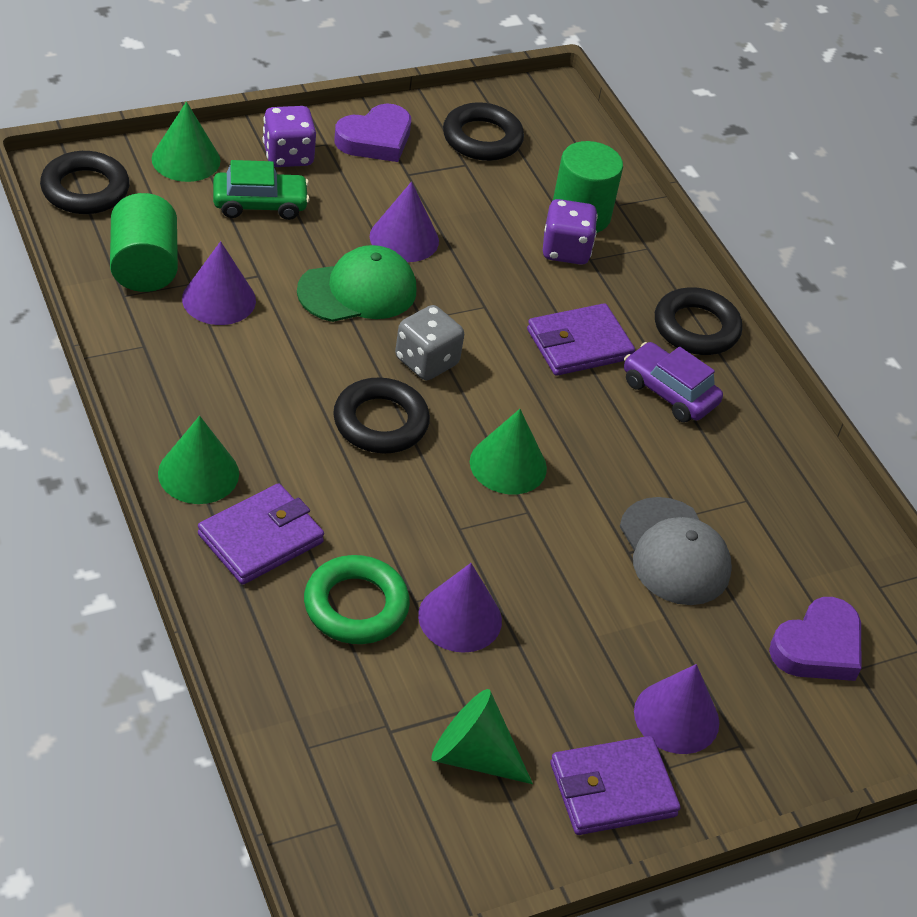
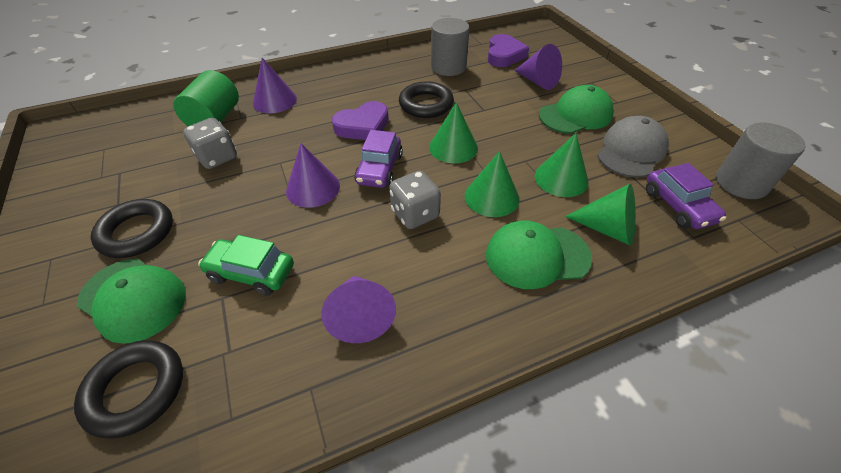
black ring: 4 -> 3
green cap: 1 -> 3
green cylinder: 2 -> 1
green ring: 1 -> 0
grey cylinder: 0 -> 2
grey dice: 1 -> 2
purple car: 1 -> 2
purple dice: 2 -> 0
purple wallet: 3 -> 0

